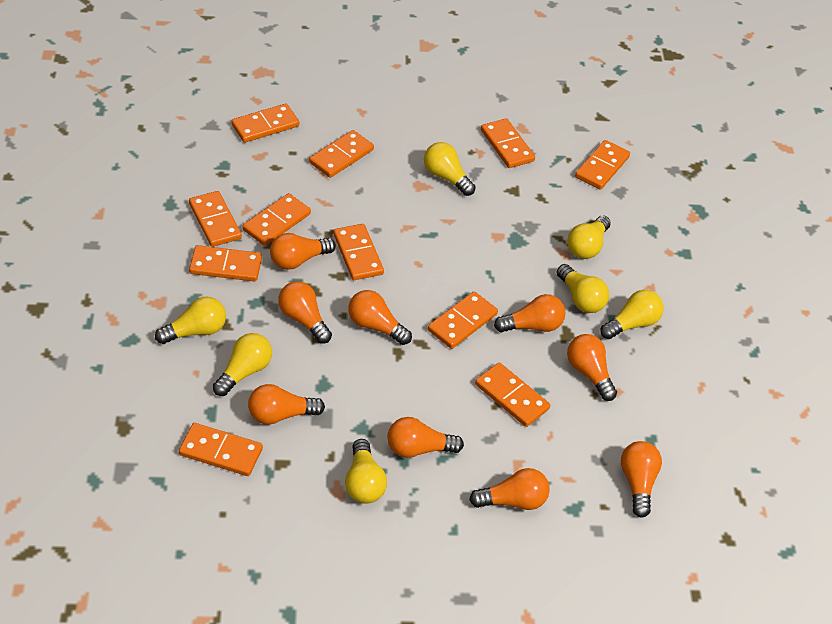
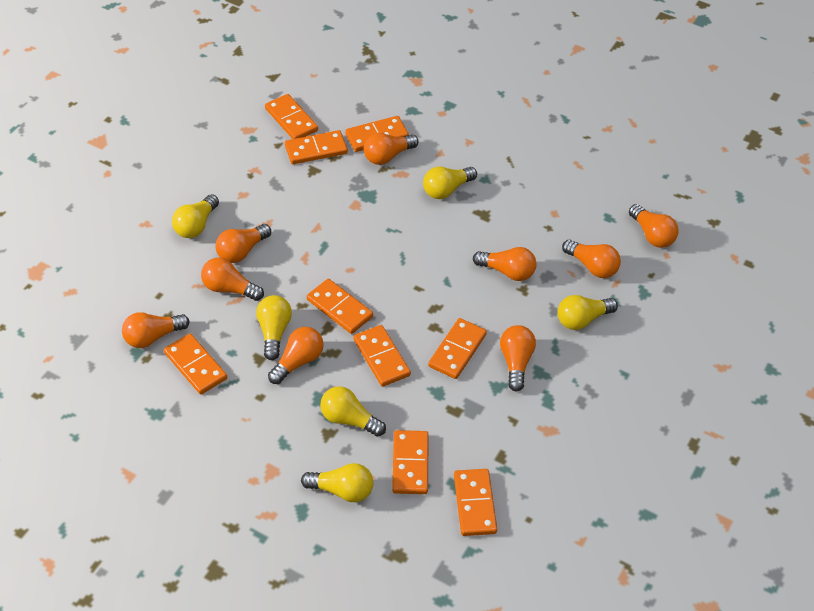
orange domino: 11 -> 9
yellow light bulb: 7 -> 6

